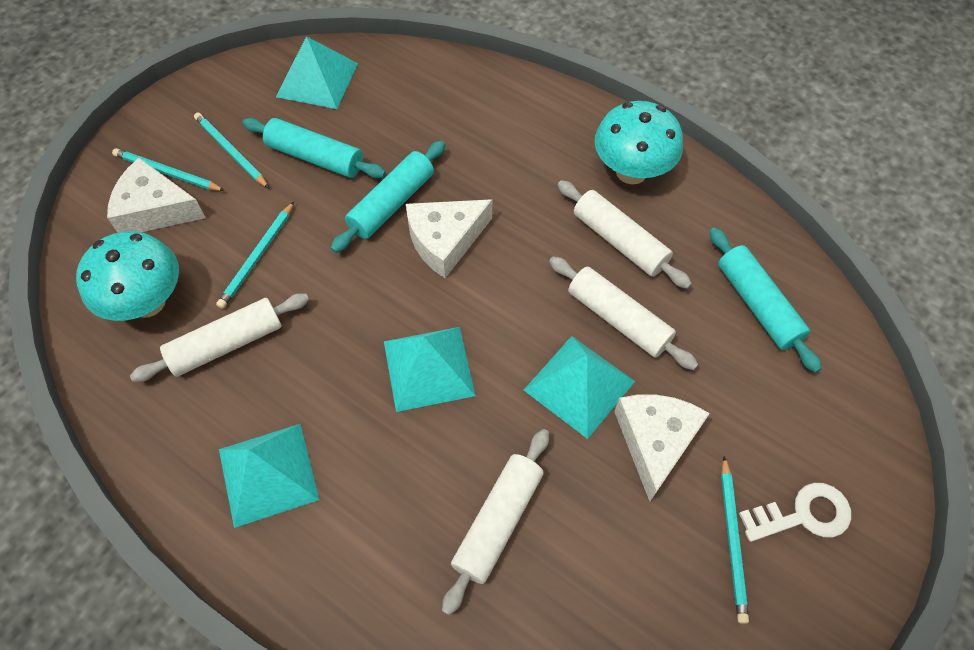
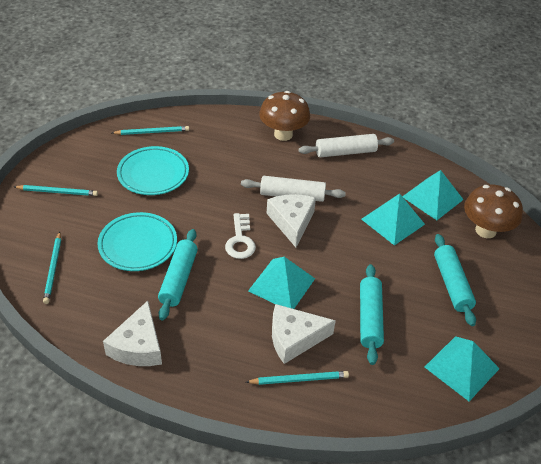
brown mushroom: 0 -> 2
turquoise mushroom: 2 -> 0
turquoise plate: 0 -> 2
white rolling pin: 4 -> 2

